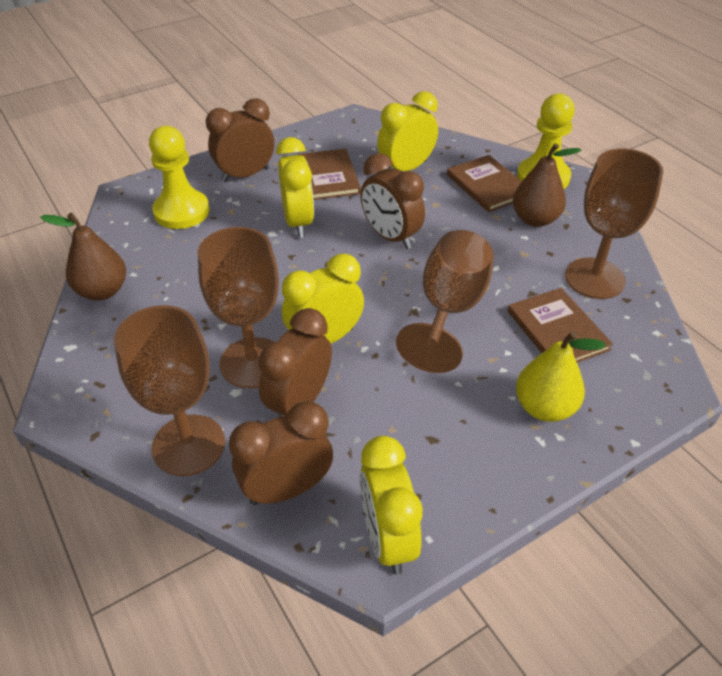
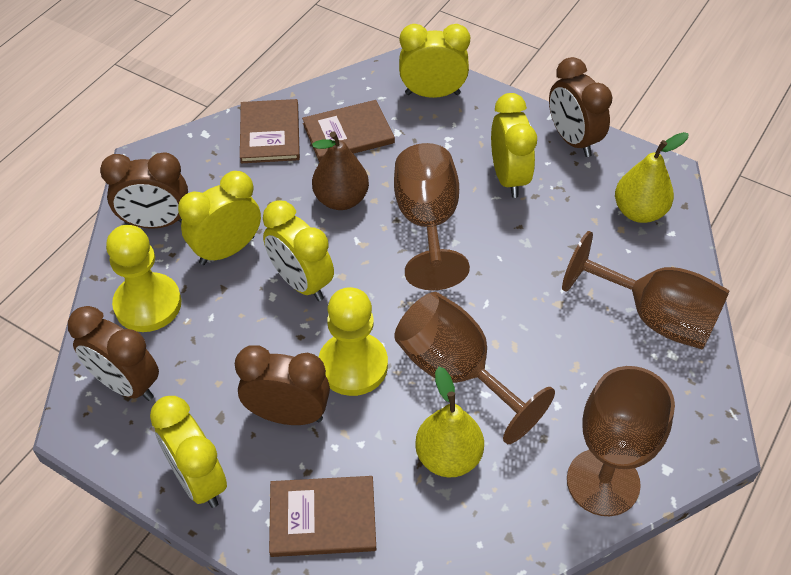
brown pear: 2 -> 1
yellow clock: 4 -> 5
yellow pear: 1 -> 2

